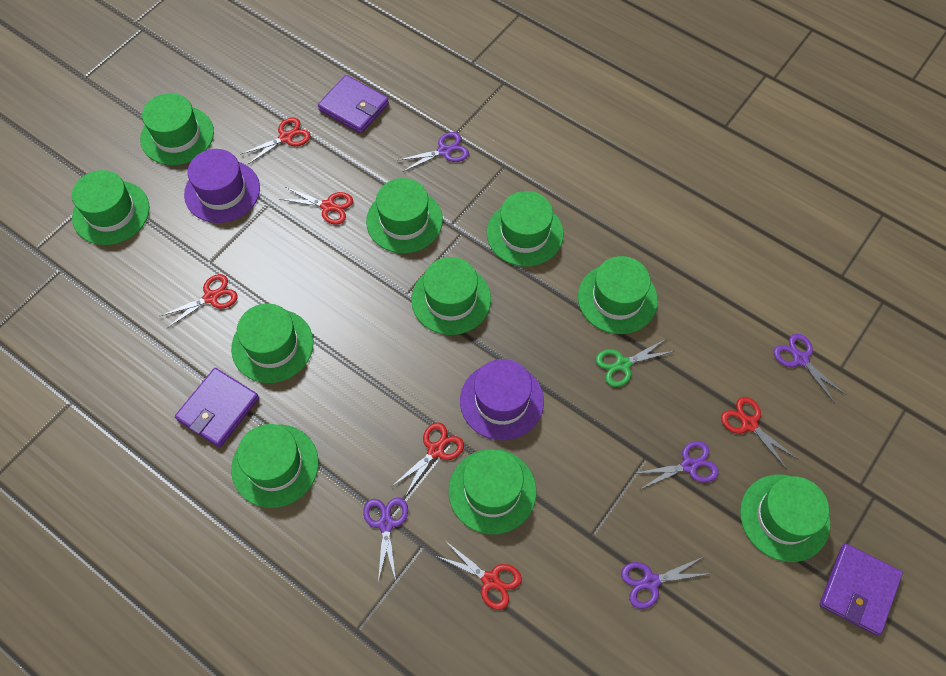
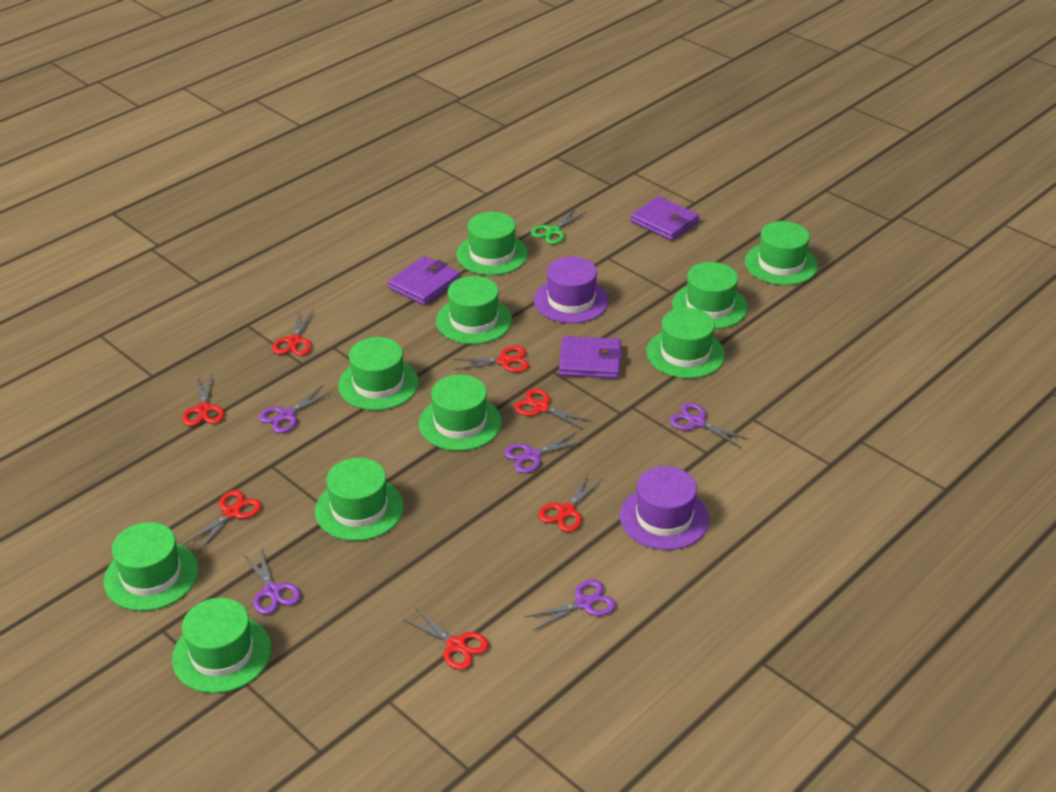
red scissors: 6 -> 7

